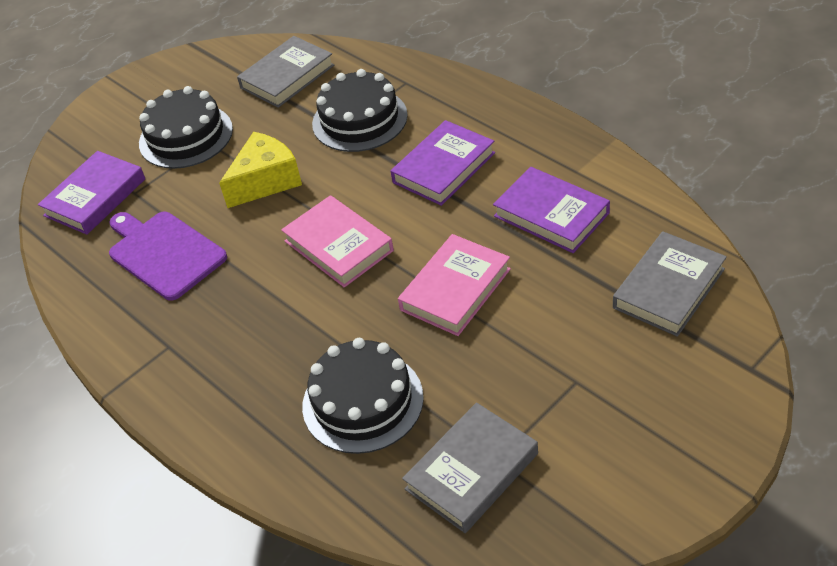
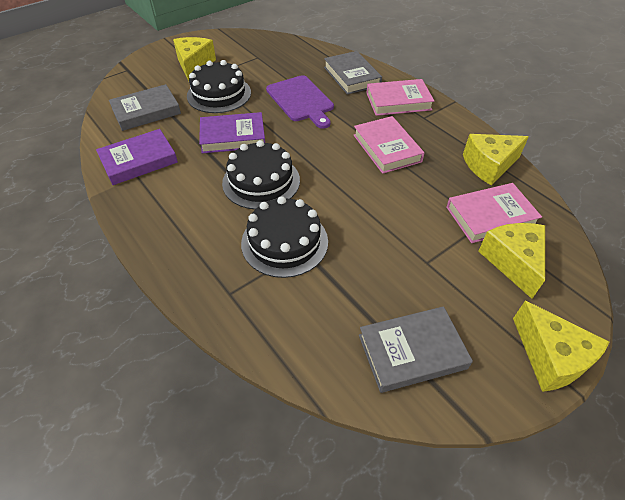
pink book: 2 -> 3
purple book: 3 -> 2
yellow cheese: 1 -> 4

